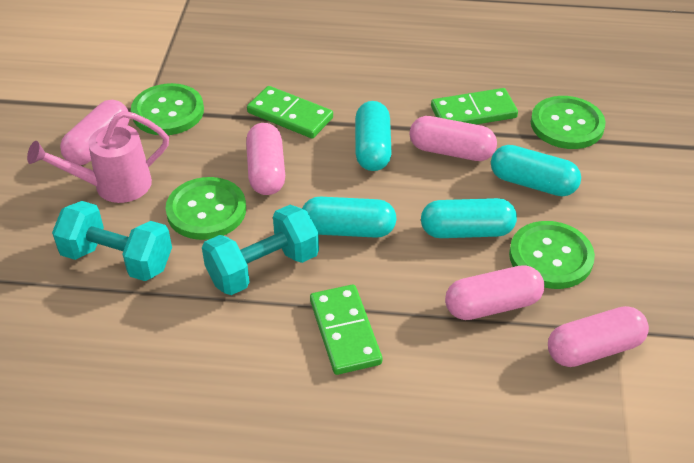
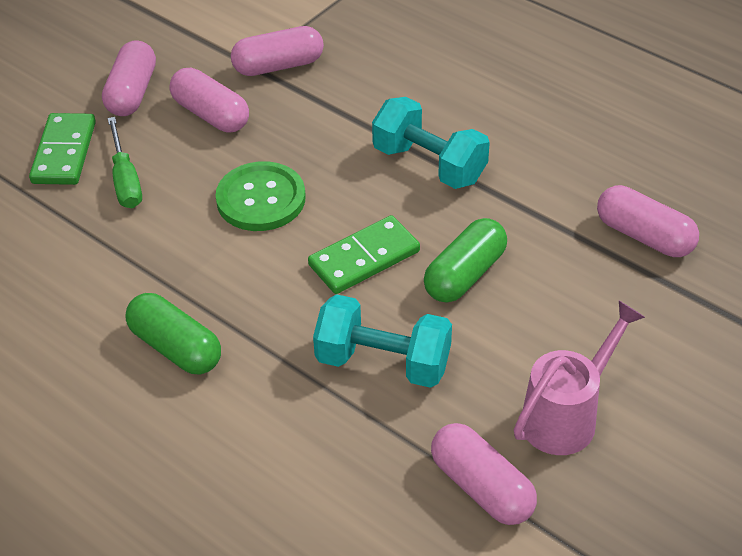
green button: 4 -> 1
green capsule: 0 -> 2
green domino: 3 -> 2
green screwdriver: 0 -> 1
turquoise capsule: 4 -> 0

